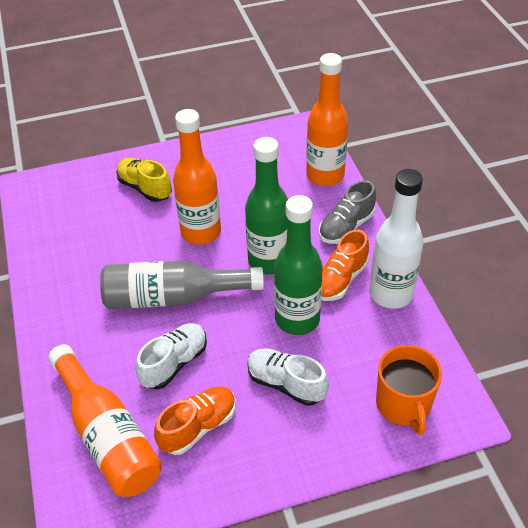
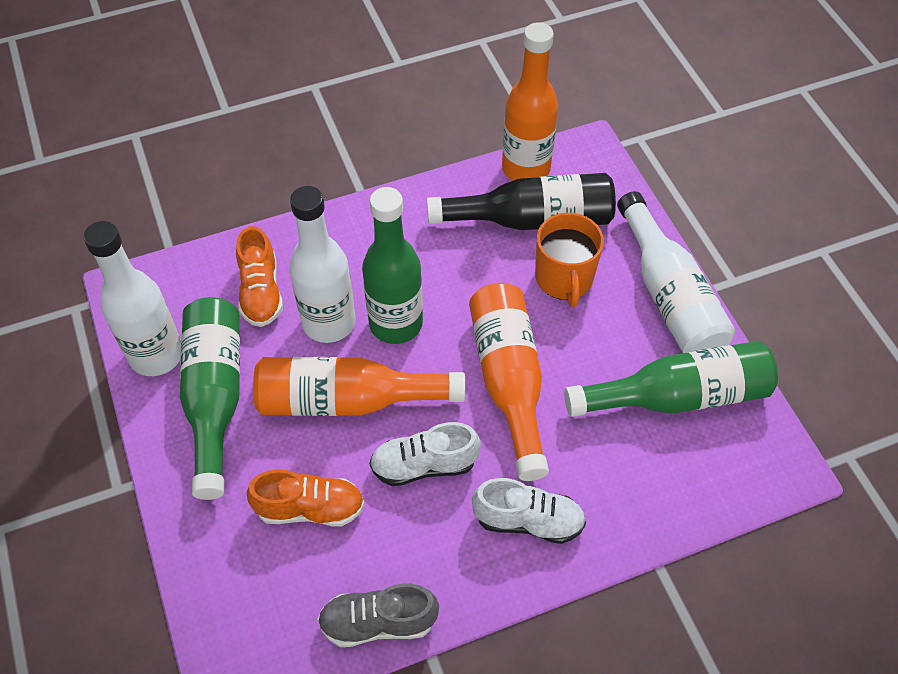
black bottle: 0 -> 1
green bottle: 2 -> 3
grey bottle: 1 -> 0
white bottle: 1 -> 3
yellow shoe: 1 -> 0

